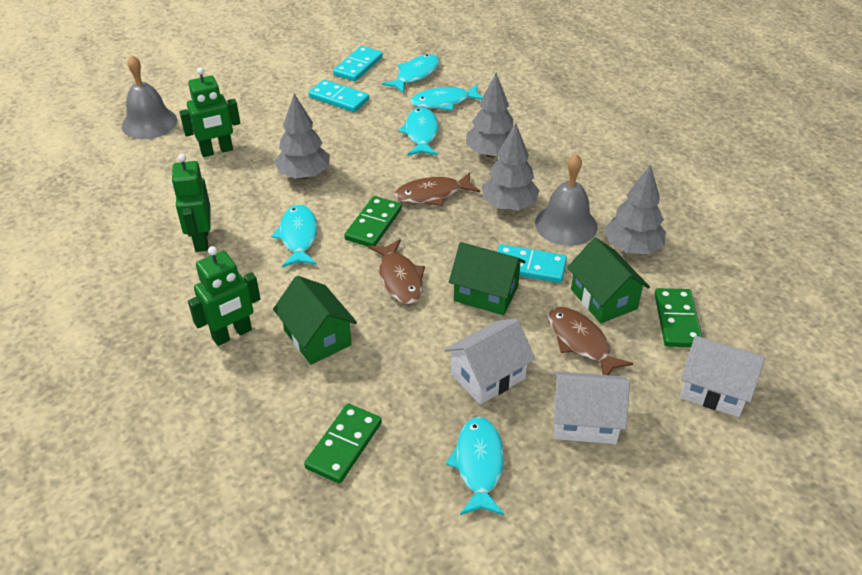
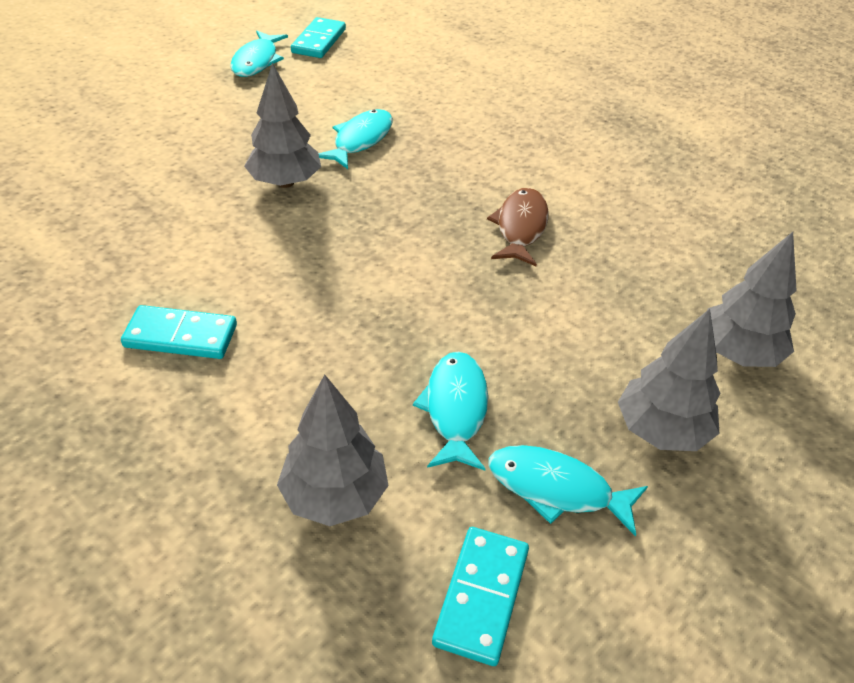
brown fish: 3 -> 1
green domino: 3 -> 0
green house: 3 -> 0
green robot: 3 -> 0
grey bell: 2 -> 0
turquoise fish: 5 -> 4
white house: 3 -> 0

